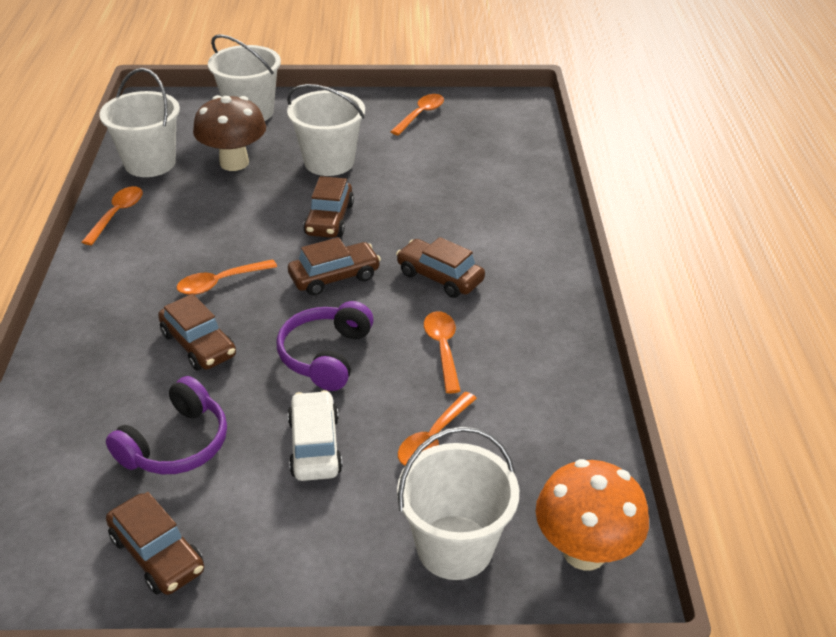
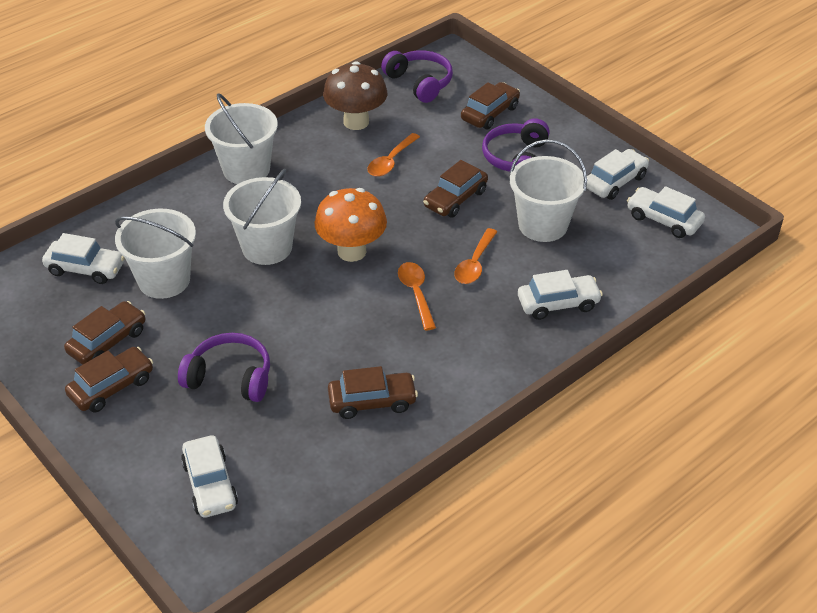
orange spoon: 5 -> 3
purple headphones: 2 -> 3
white car: 1 -> 5

